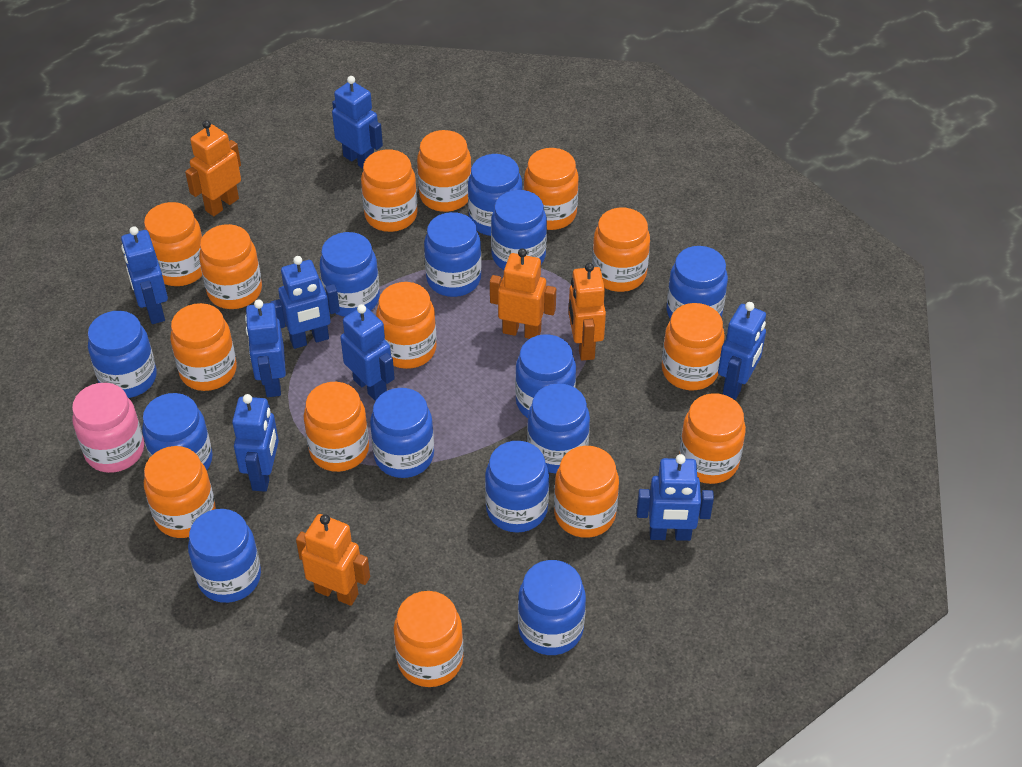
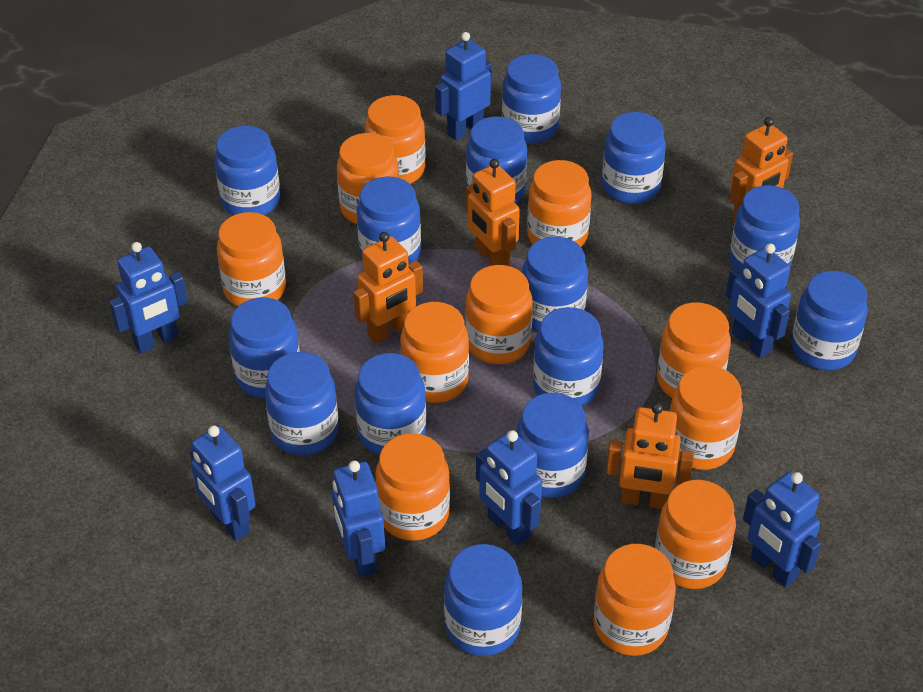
blue jar: 13 -> 14
blue robot: 8 -> 7
orange jar: 14 -> 11
pink jar: 1 -> 0

